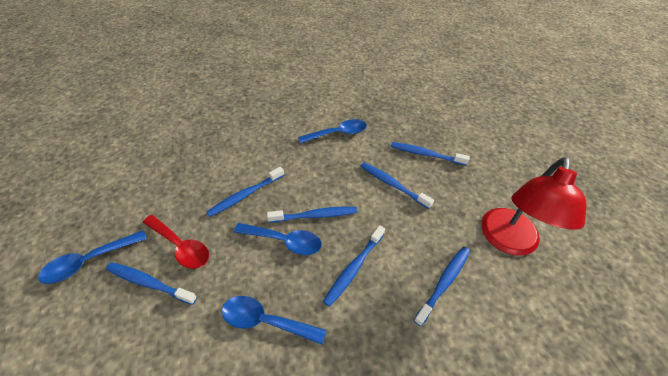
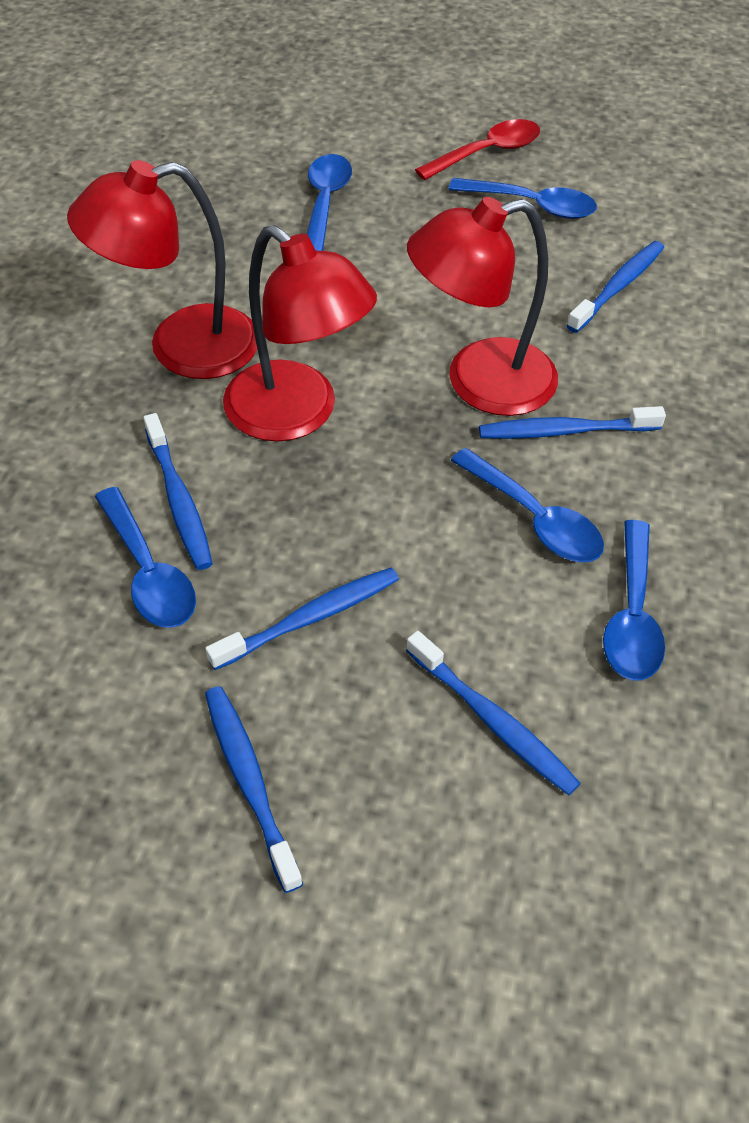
blue spoon: 4 -> 5
blue toothbrush: 7 -> 6
red lamp: 1 -> 3

